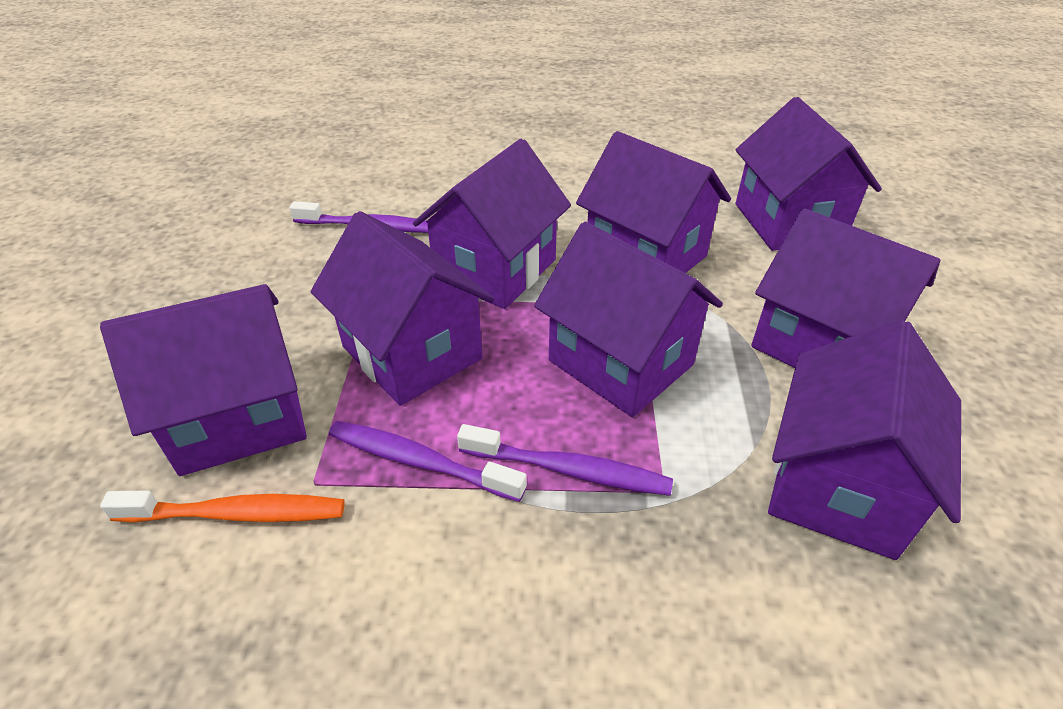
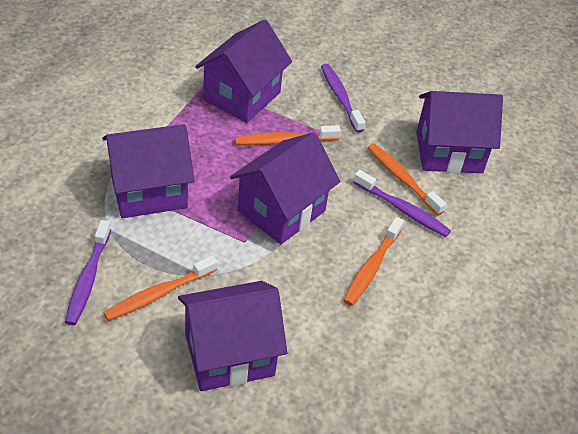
orange toothbrush: 1 -> 4
purple house: 8 -> 5

